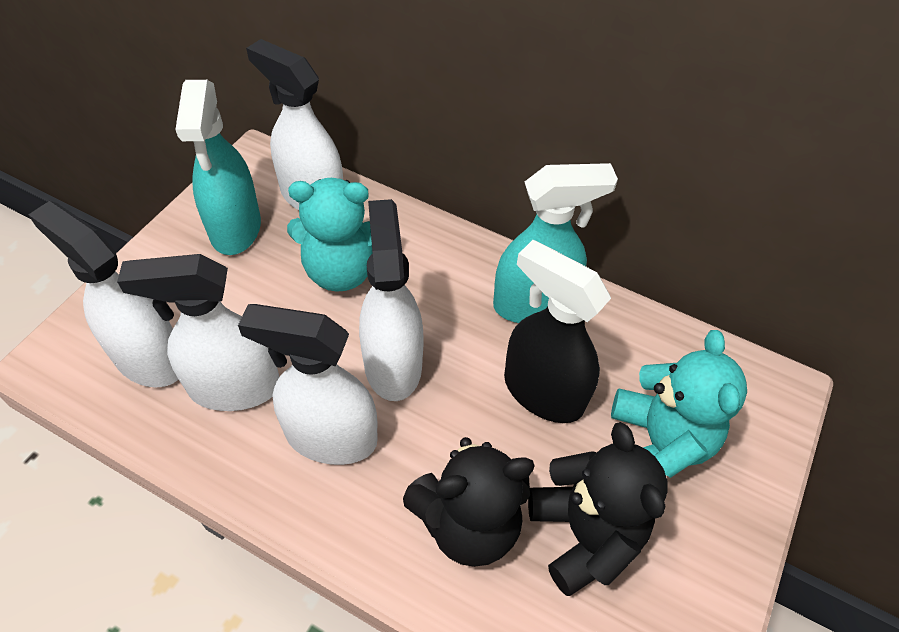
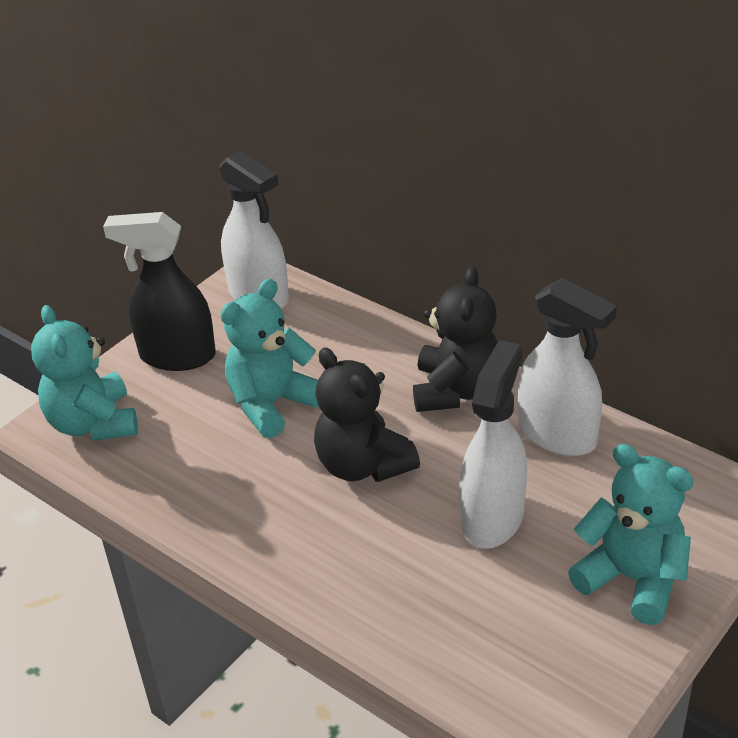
turquoise spray bottle: 2 -> 0
turquoise teddy bear: 2 -> 3
white spray bottle: 5 -> 3

